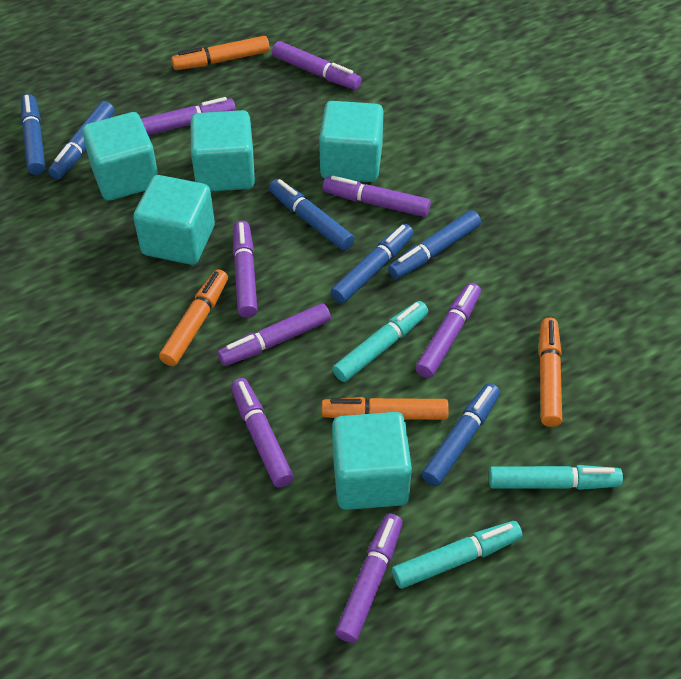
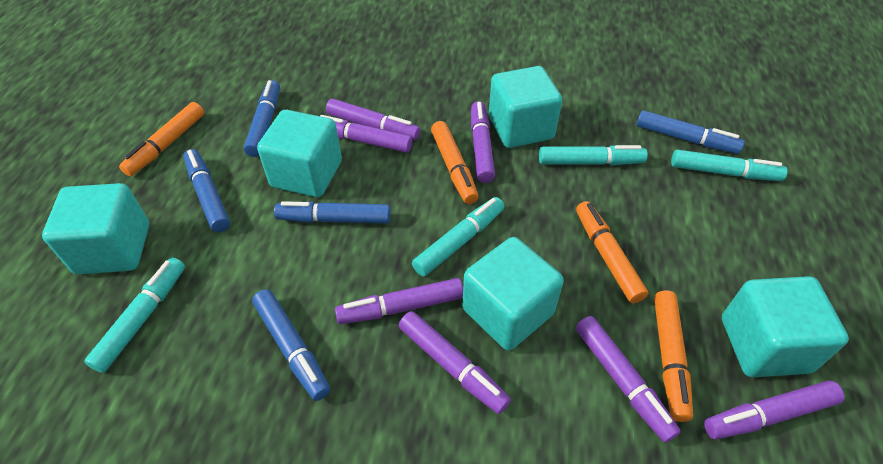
blue marker: 6 -> 5
purple marker: 8 -> 7
turquoise marker: 3 -> 4

